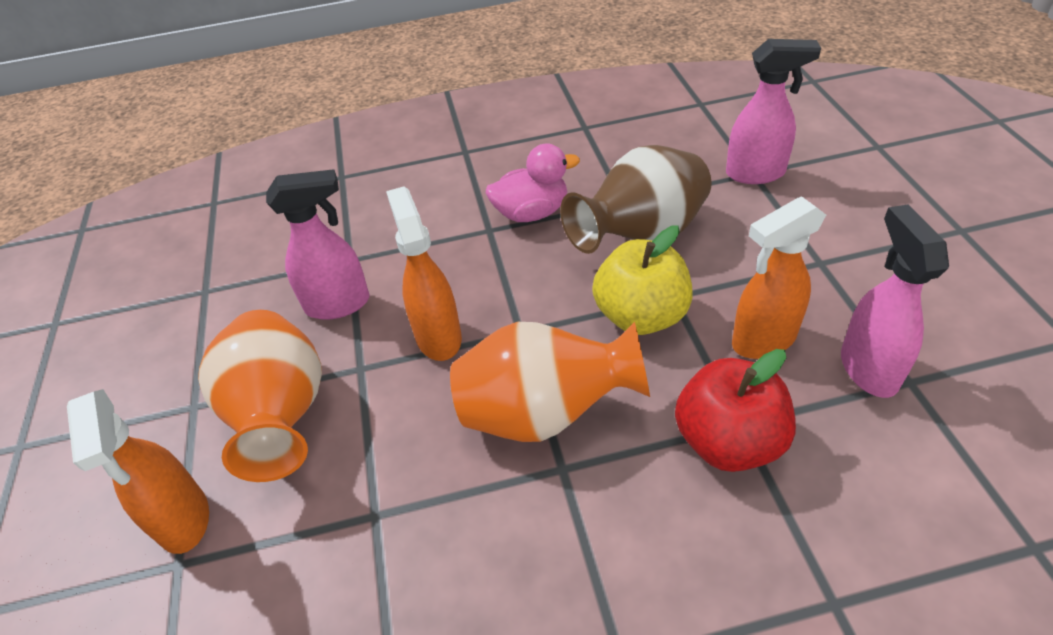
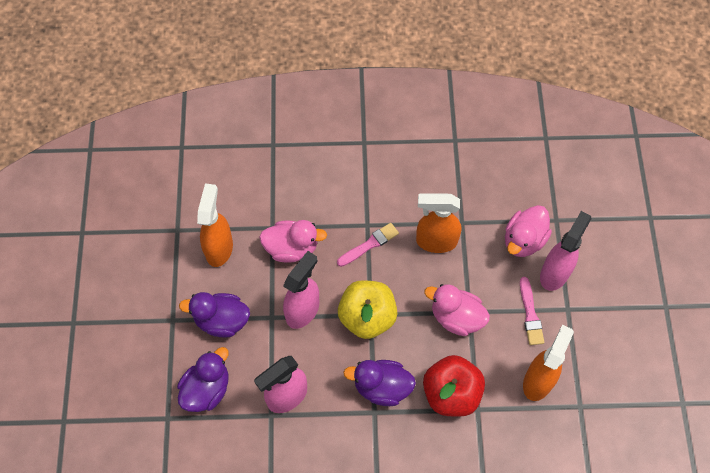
brown vase: 1 -> 0
orange vase: 2 -> 0
pink brush: 0 -> 2
pink duck: 1 -> 3
purple duck: 0 -> 3

